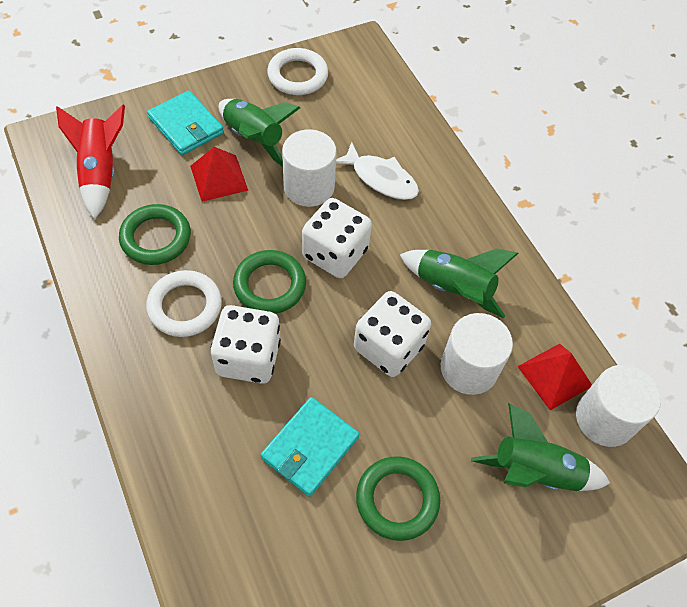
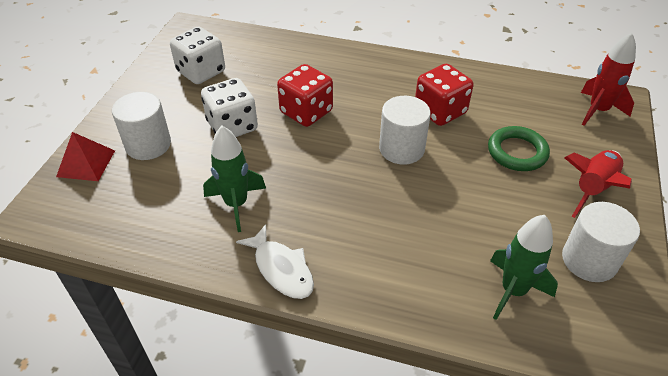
green ring: 3 -> 1
green rocket: 3 -> 2
red dice: 0 -> 2
red pyramid: 2 -> 1
red rocket: 1 -> 2
turquoise wallet: 2 -> 0
white dice: 3 -> 2
white ring: 2 -> 0

